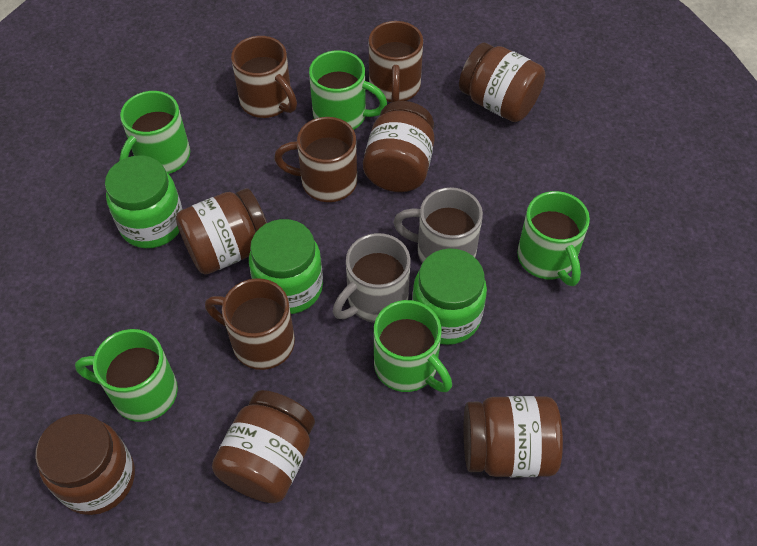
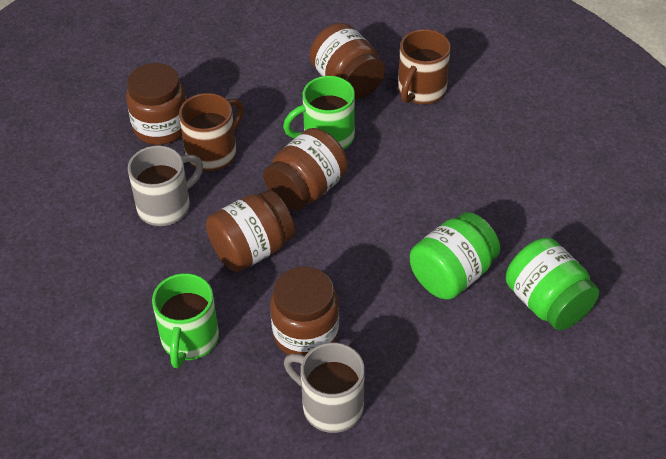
brown jar: 6 -> 5
brown mug: 4 -> 2
green jar: 3 -> 2
green mug: 5 -> 2

